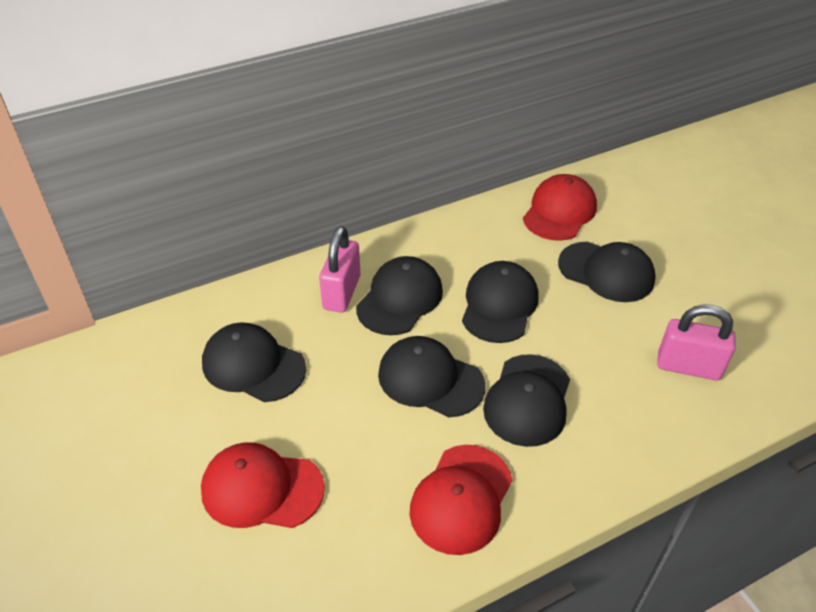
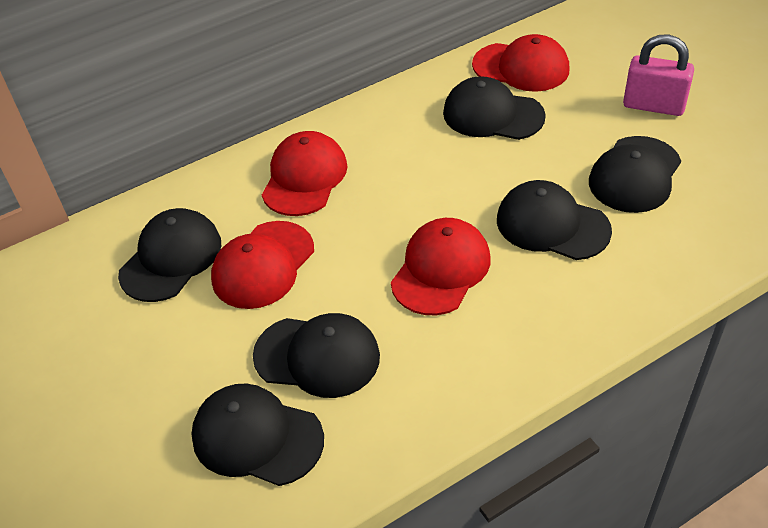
pink padlock: 2 -> 1
red cap: 3 -> 4

